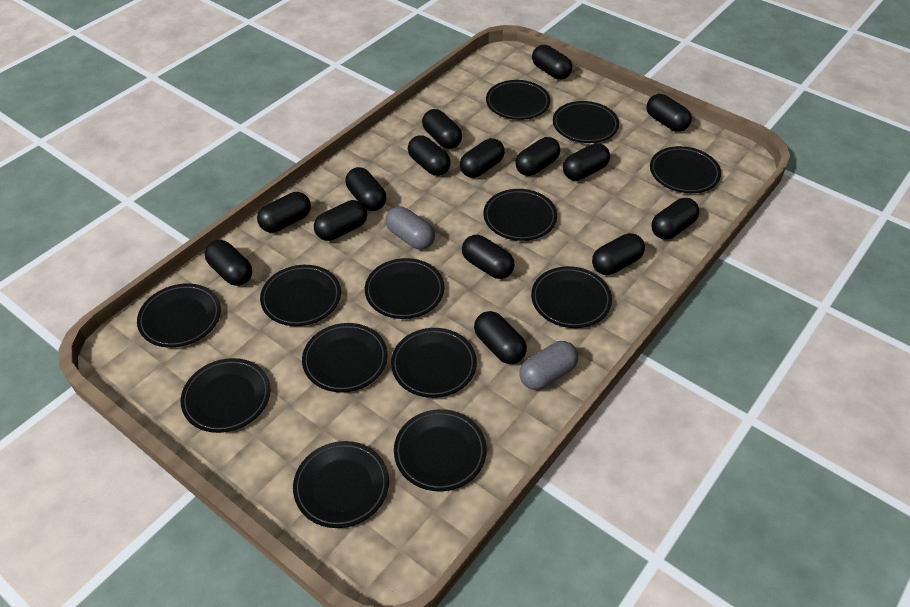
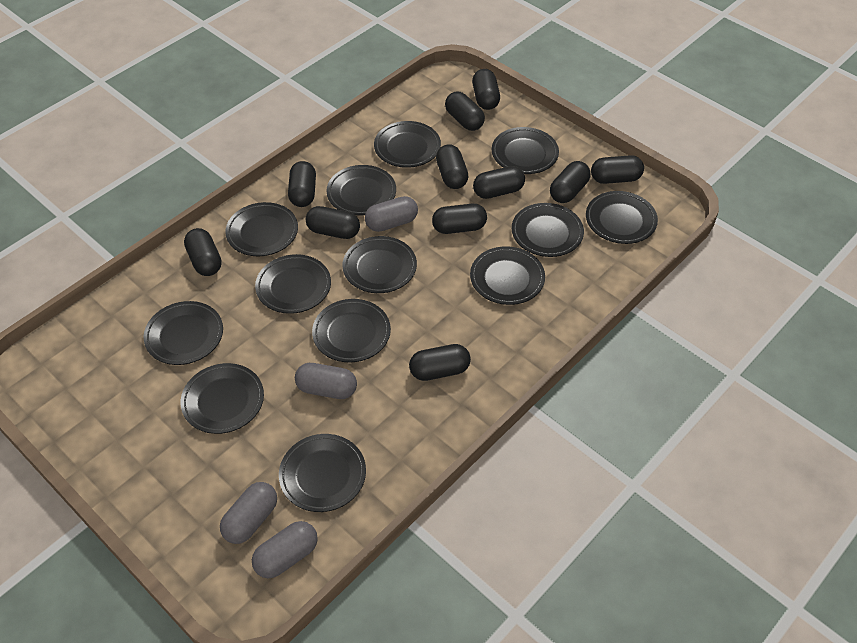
black capsule: 15 -> 11
grey capsule: 2 -> 4

